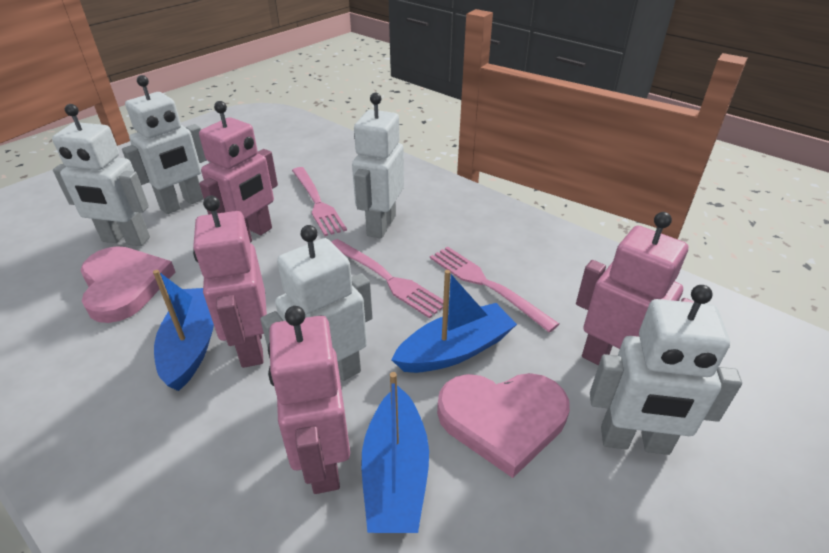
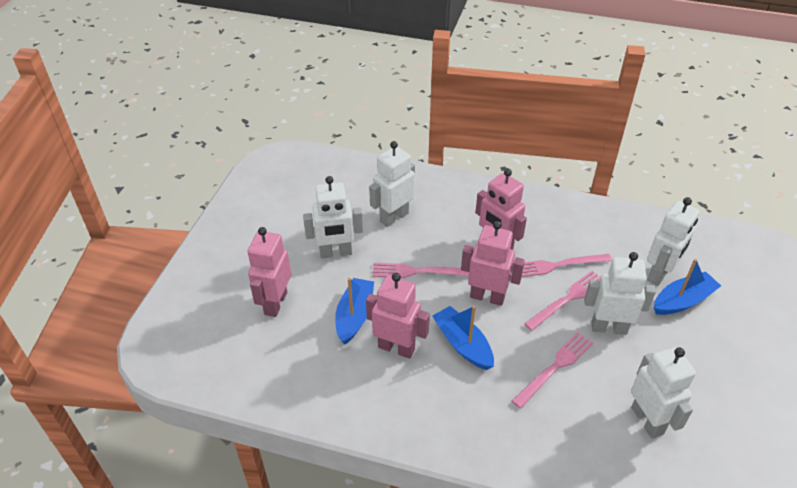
pink fork: 3 -> 4
pink heart: 2 -> 0

